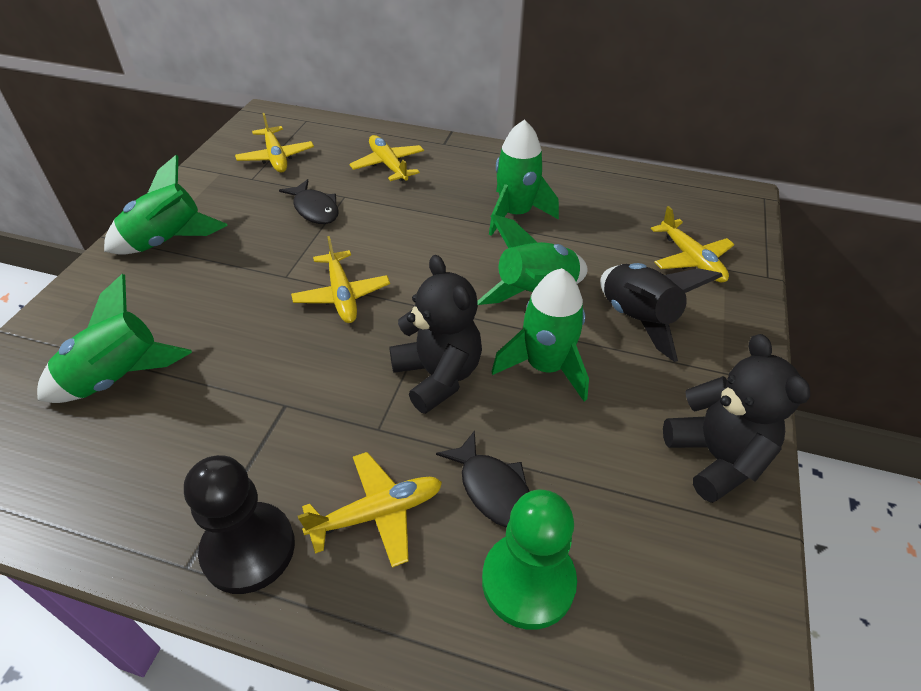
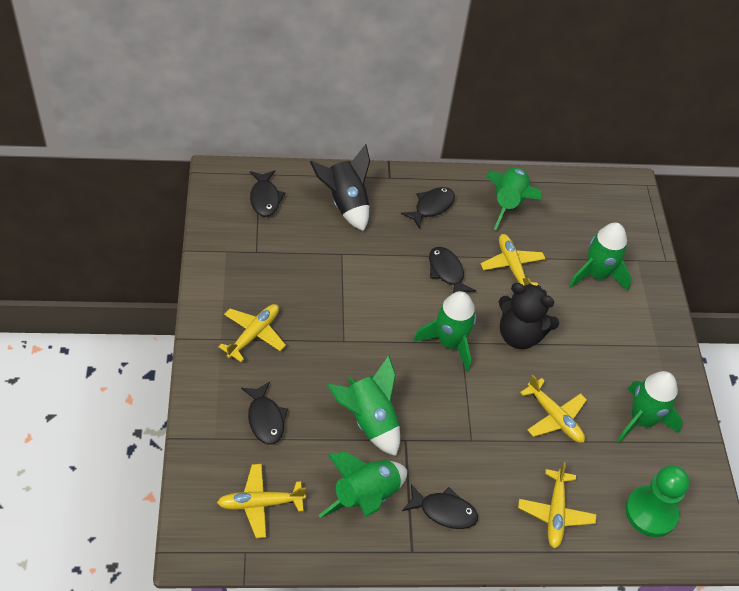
black fish: 2 -> 5
black pawn: 1 -> 0
black teddy bear: 2 -> 1
green rocket: 5 -> 6

